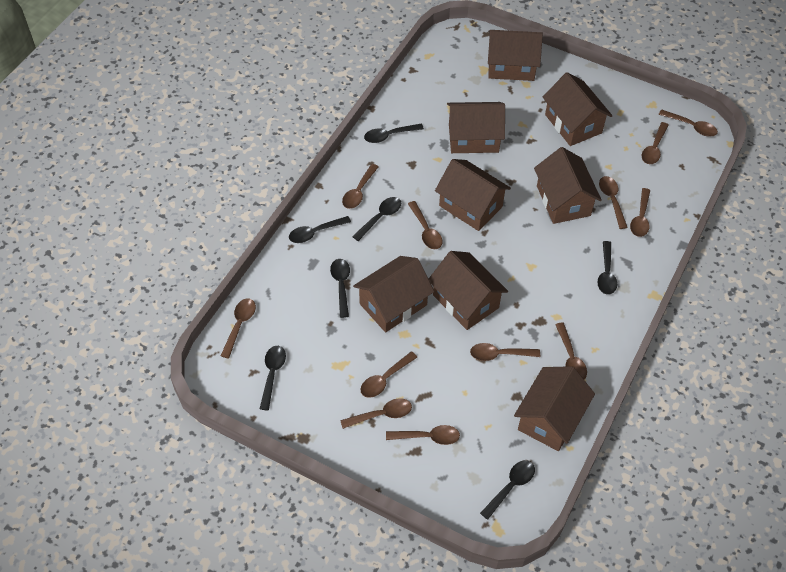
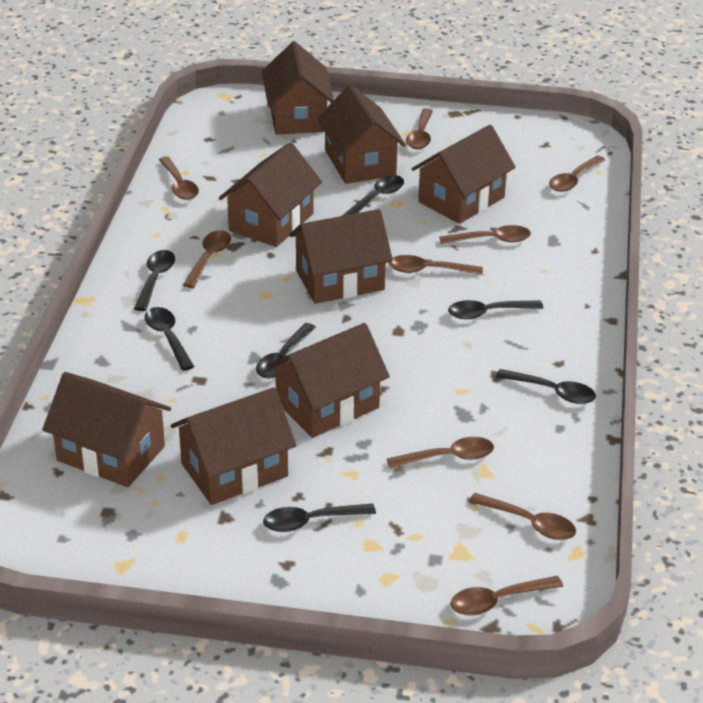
brown spoon: 12 -> 9

